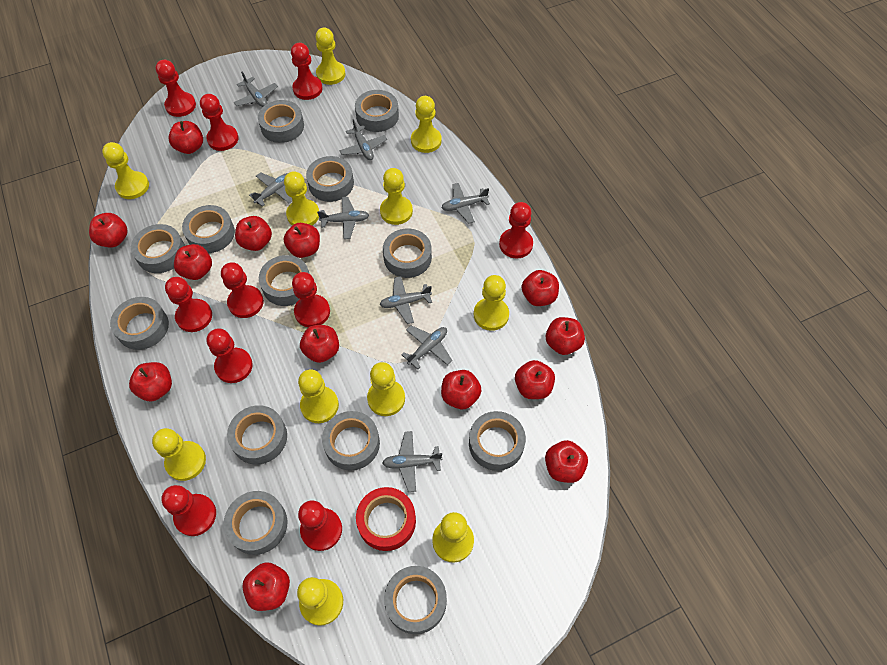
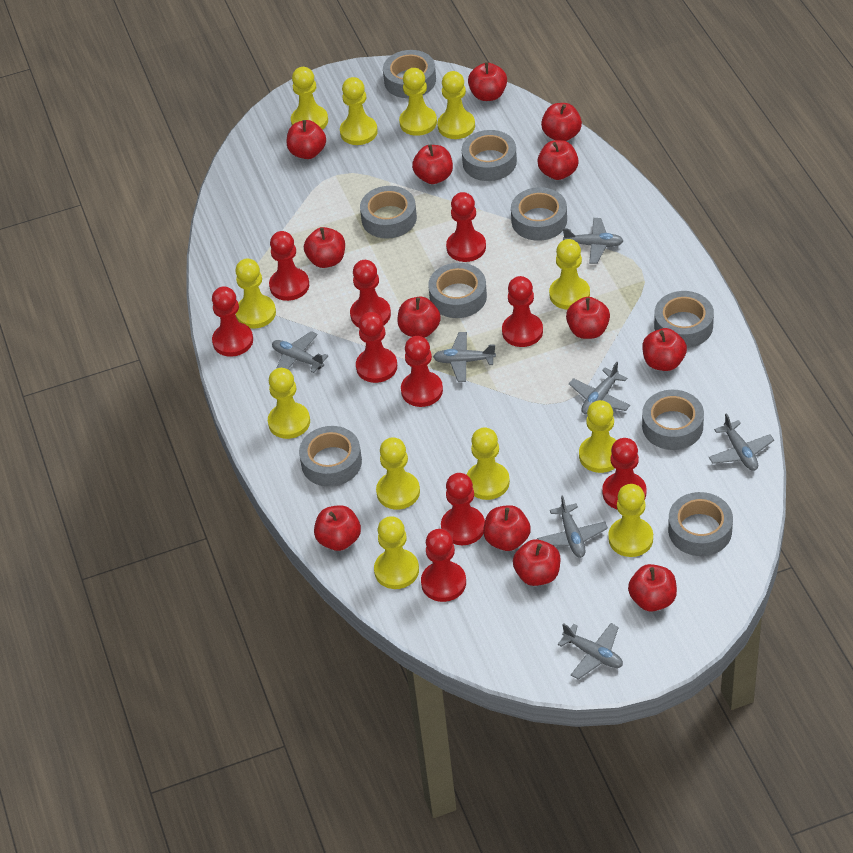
grey plane: 8 -> 7
grey tape: 13 -> 9
red tape: 1 -> 0
yellow pawn: 11 -> 12

